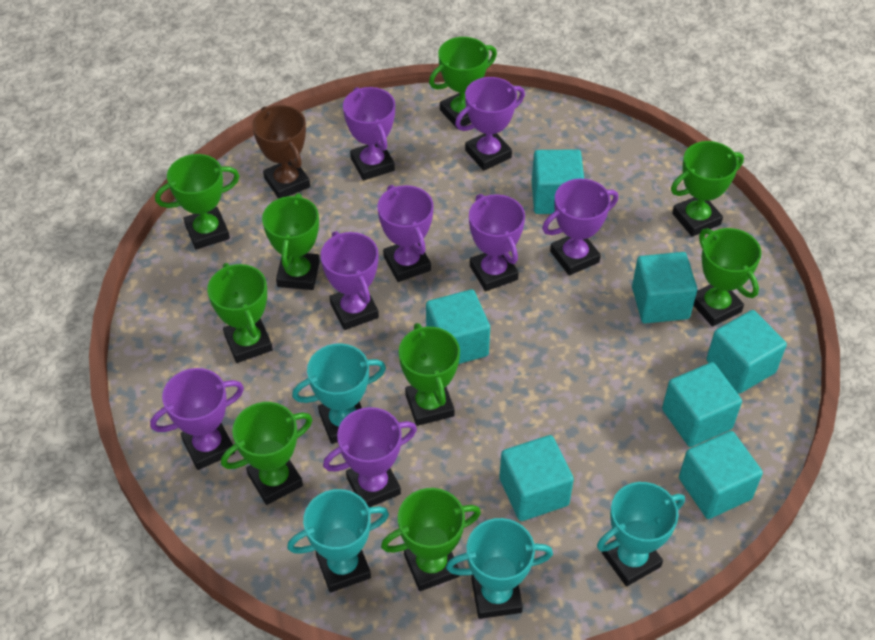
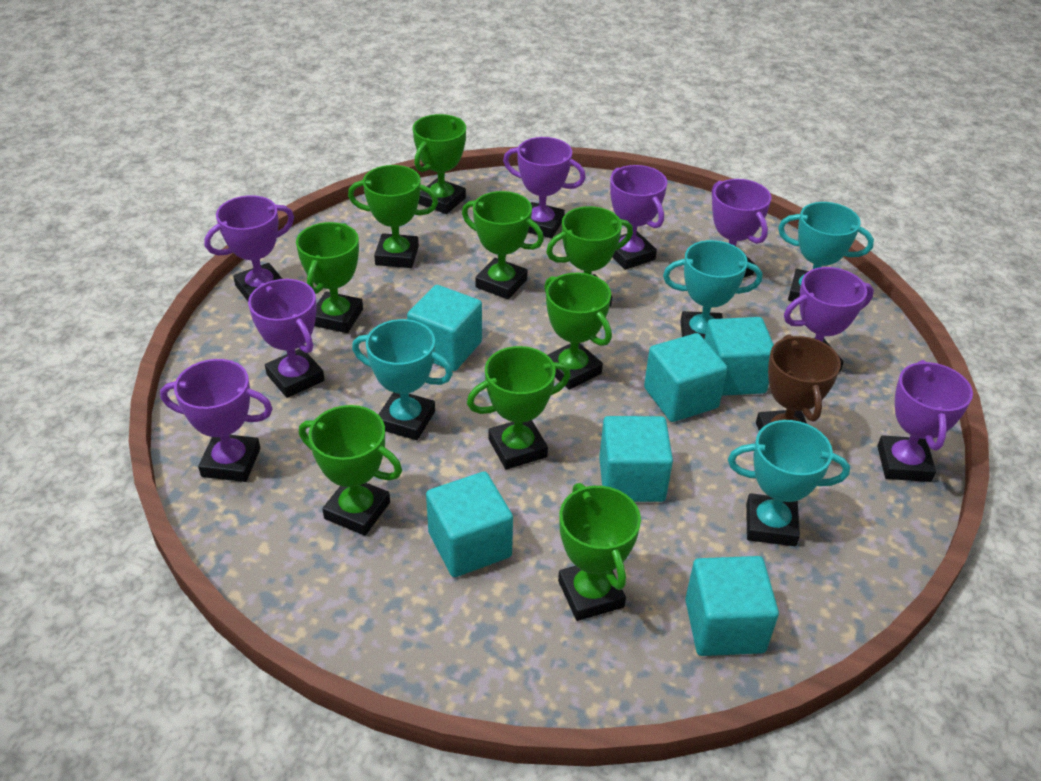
turquoise cube: 7 -> 6

